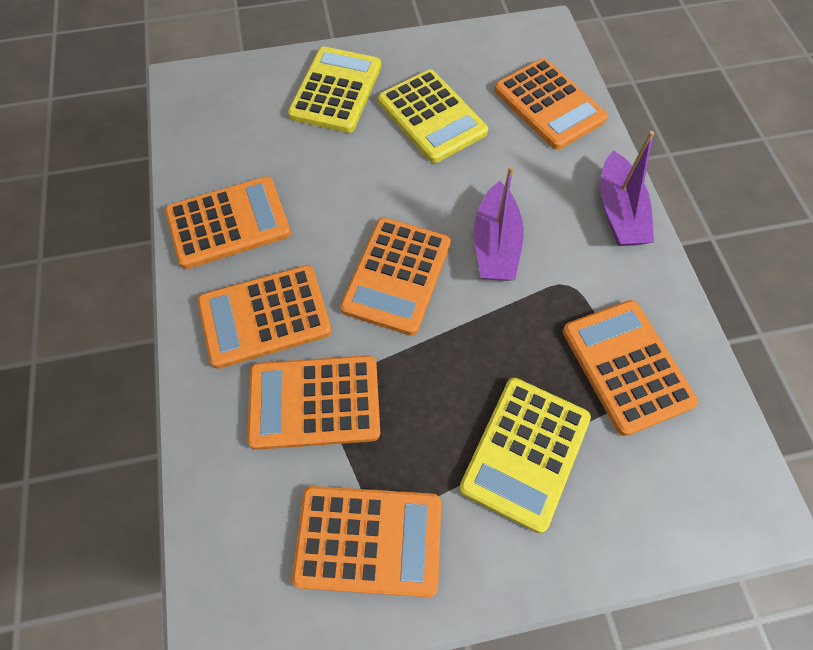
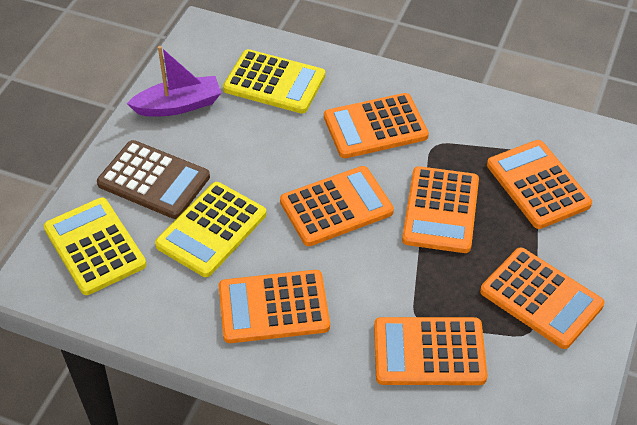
brown calculator: 0 -> 1
purple boat: 2 -> 1

